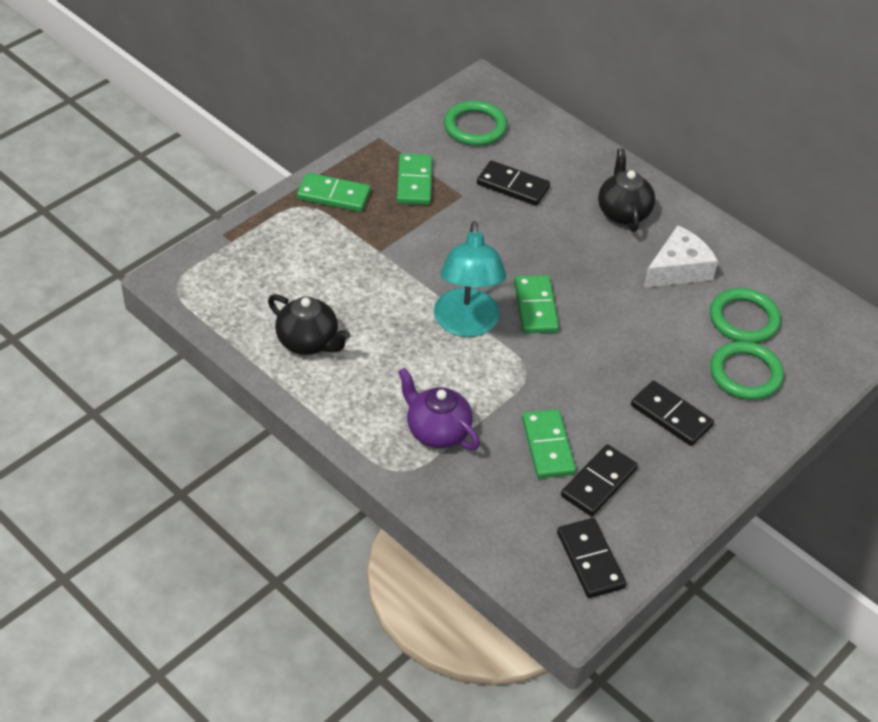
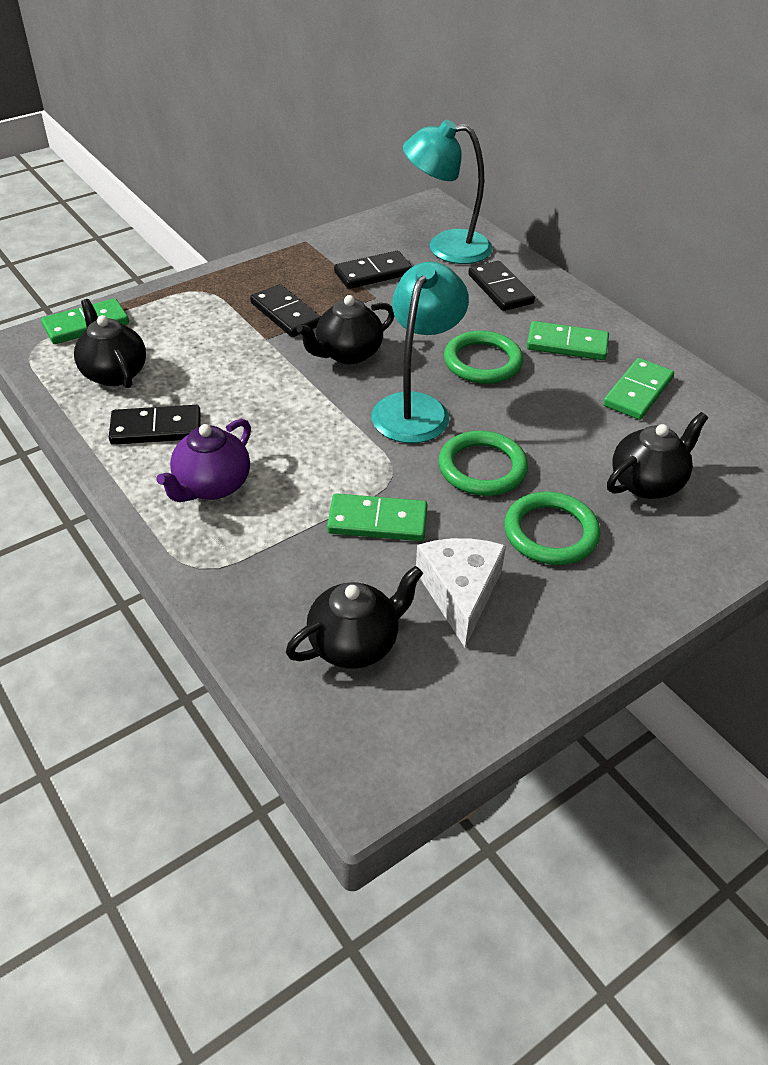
black teapot: 2 -> 4
turquoise lamp: 1 -> 2

